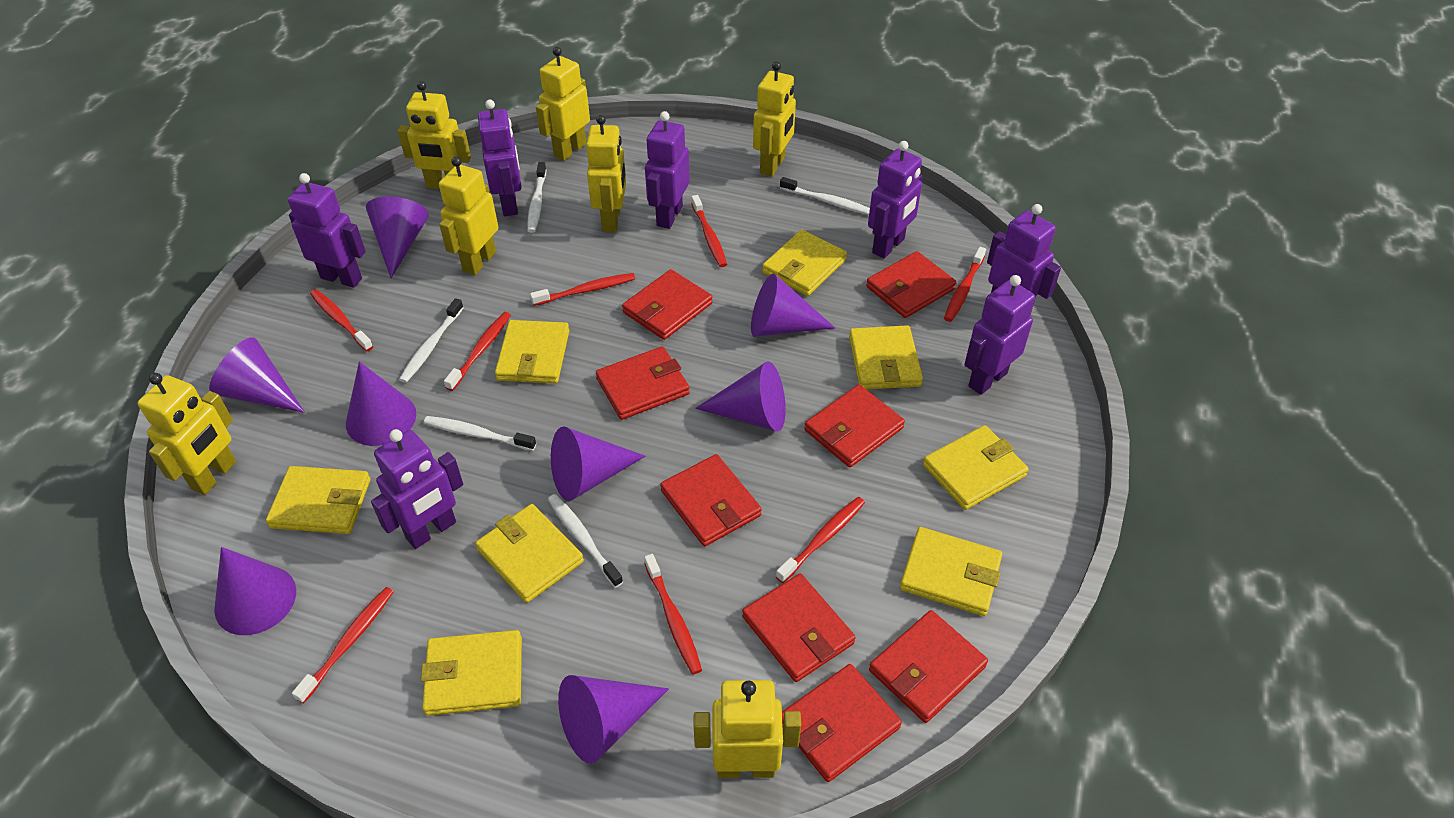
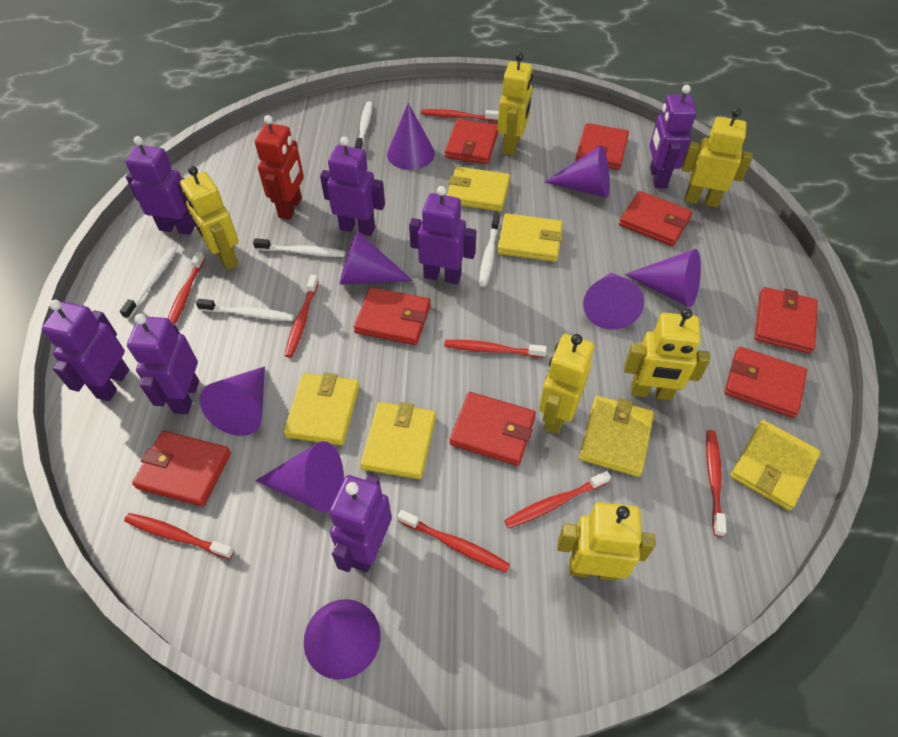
red robot: 0 -> 1
yellow robot: 7 -> 6
yellow wallet: 8 -> 6

